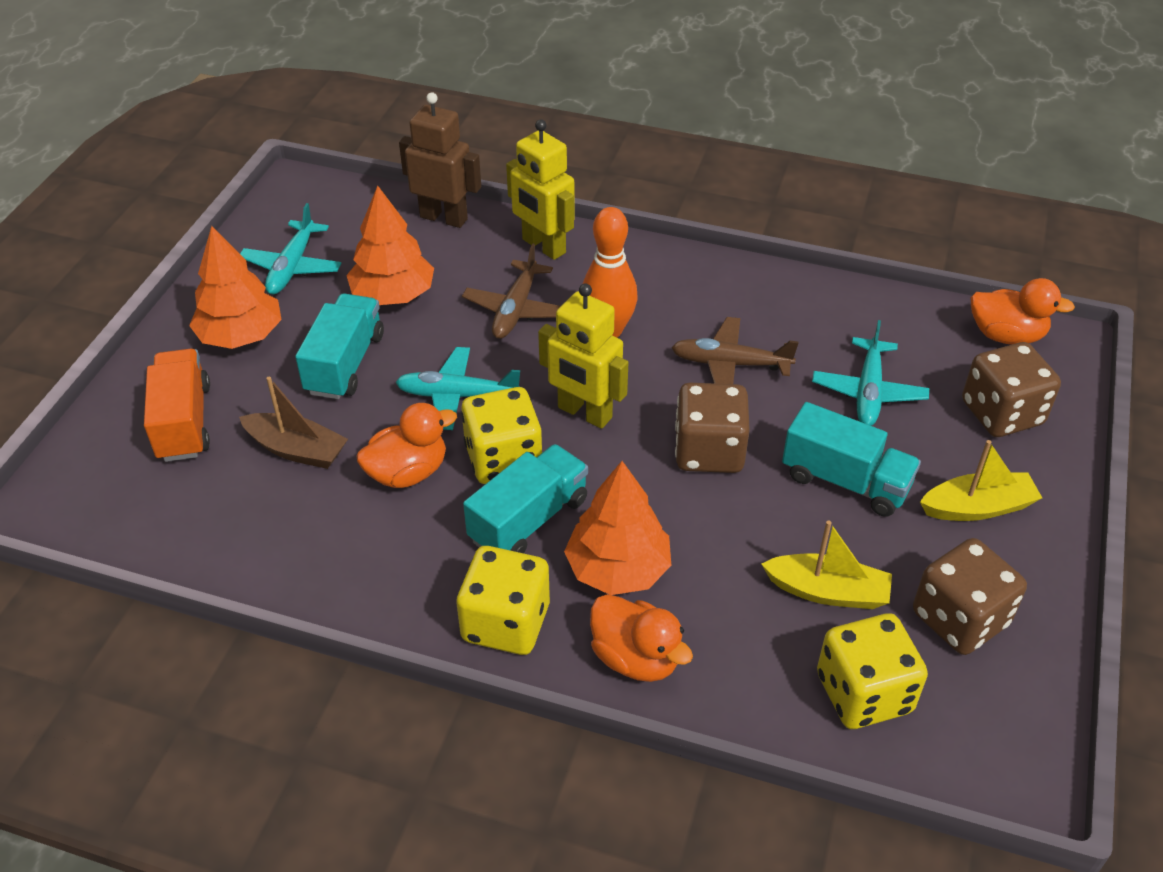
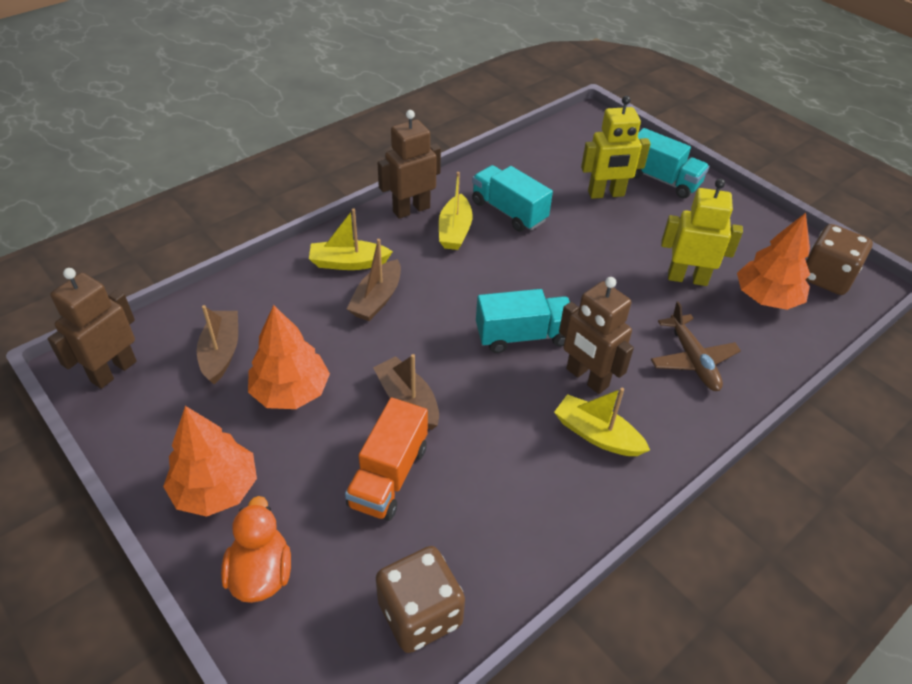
brown boat: 1 -> 3
brown dice: 3 -> 2
brown plane: 2 -> 1
brown robot: 1 -> 3
orange bowling pin: 1 -> 0
orange duck: 3 -> 1
turquoise plane: 3 -> 0
yellow boat: 2 -> 3
yellow dice: 3 -> 0

